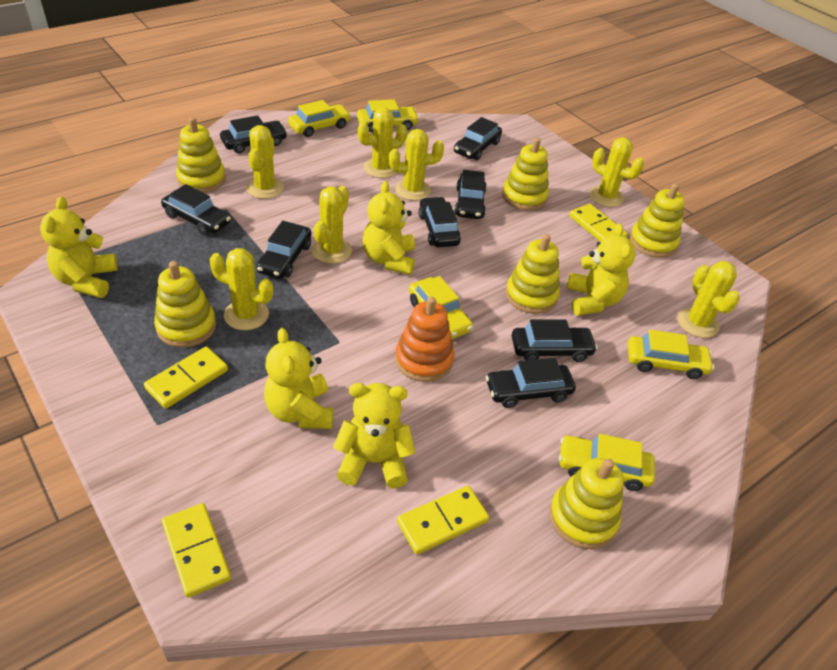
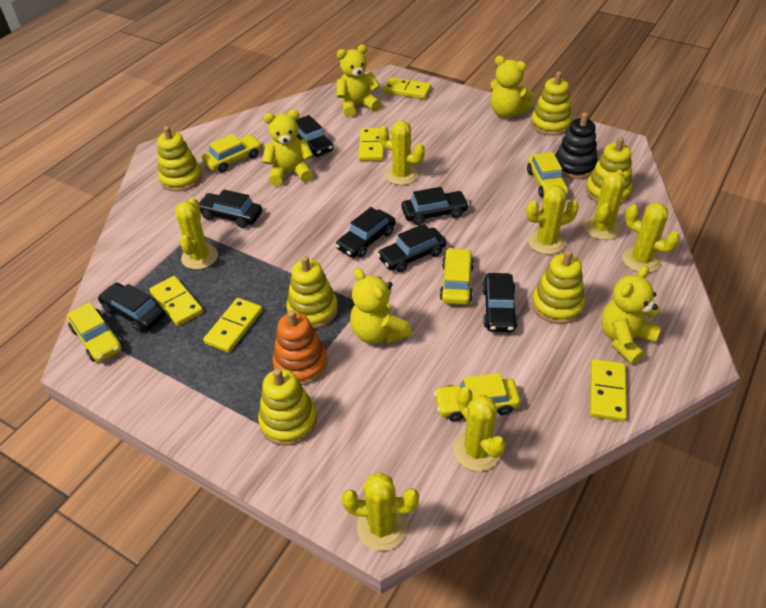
black car: 8 -> 7
black stacking toy: 0 -> 1
yellow domino: 4 -> 5

